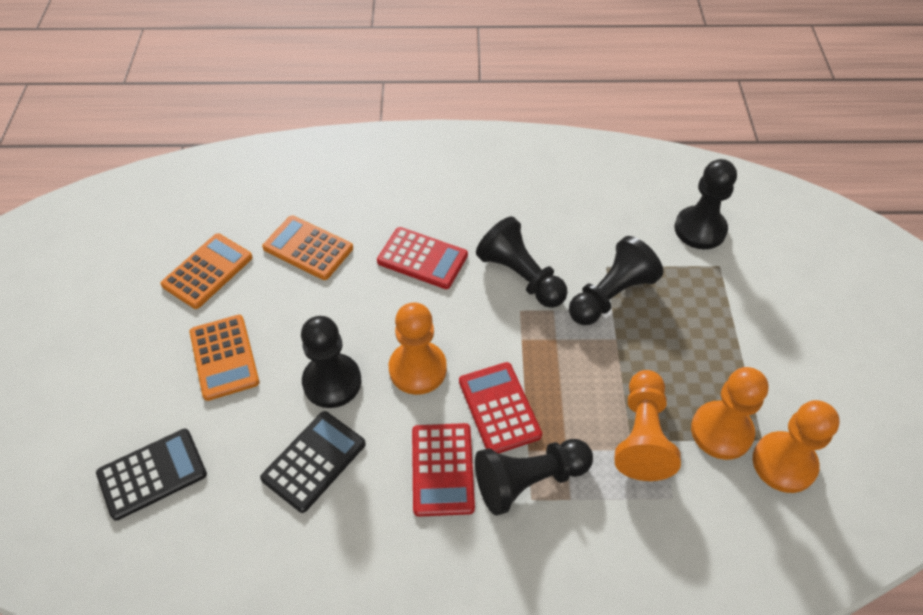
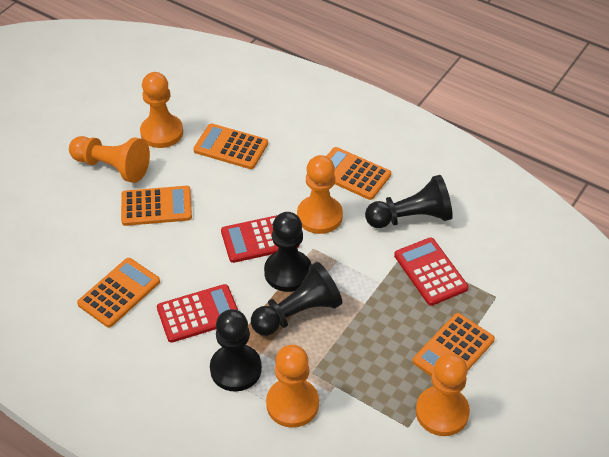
black calculator: 2 -> 0
black pawn: 5 -> 4
orange calculator: 3 -> 5
orange pawn: 4 -> 5

